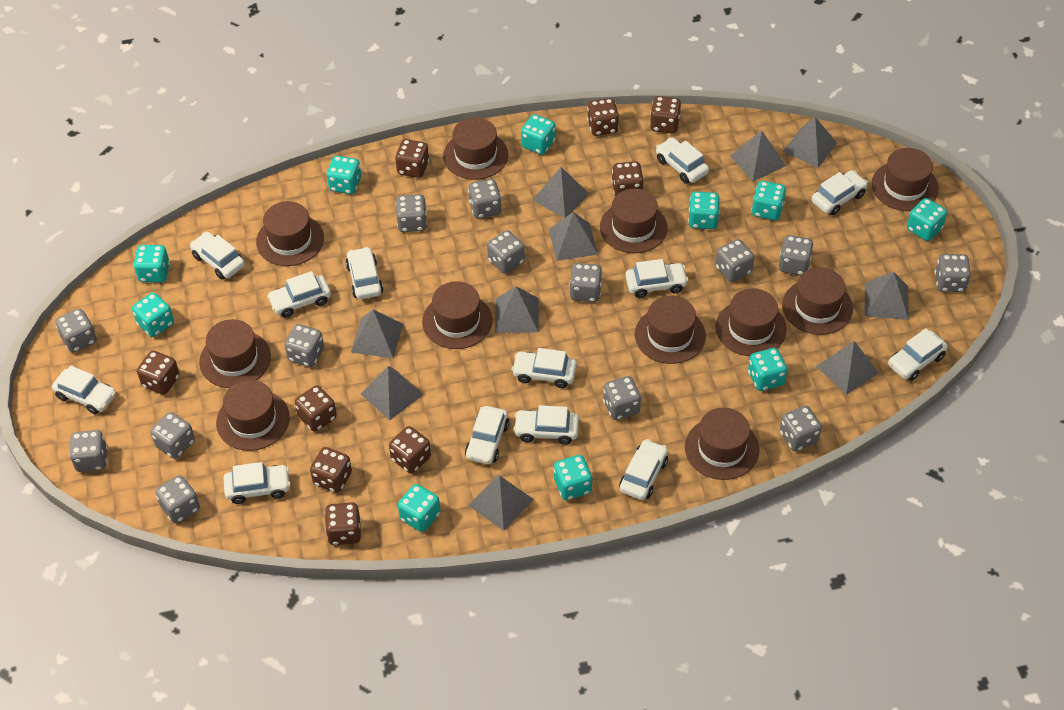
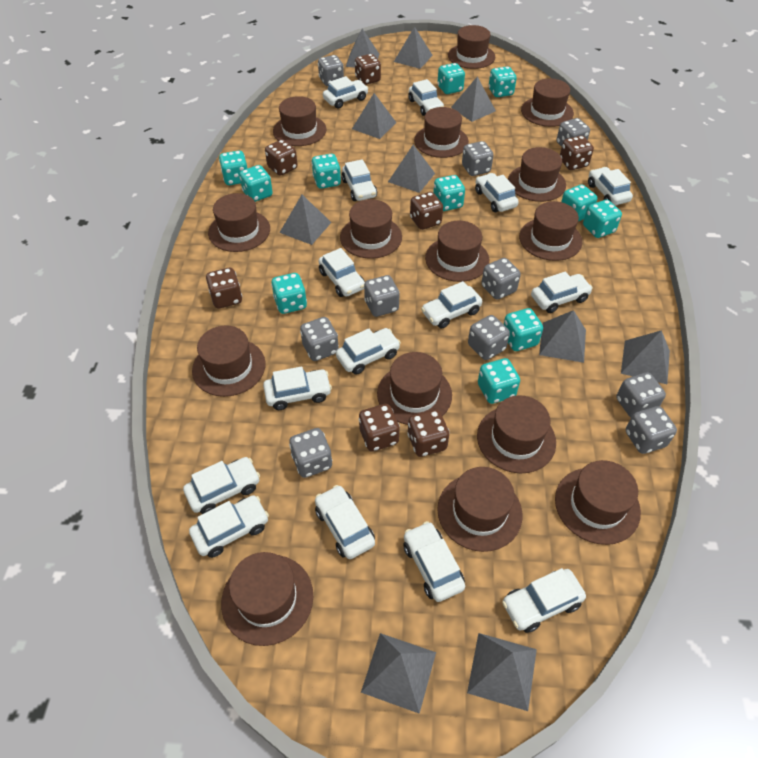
brown dice: 9 -> 7
brown hat: 11 -> 15
grey dice: 14 -> 10
turquoise dice: 10 -> 11
white car: 13 -> 15

